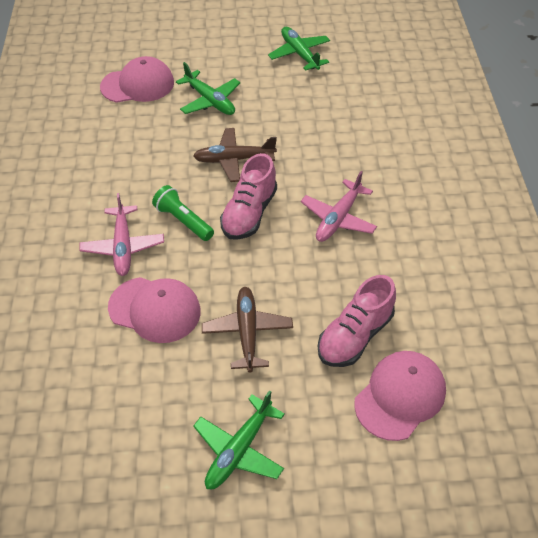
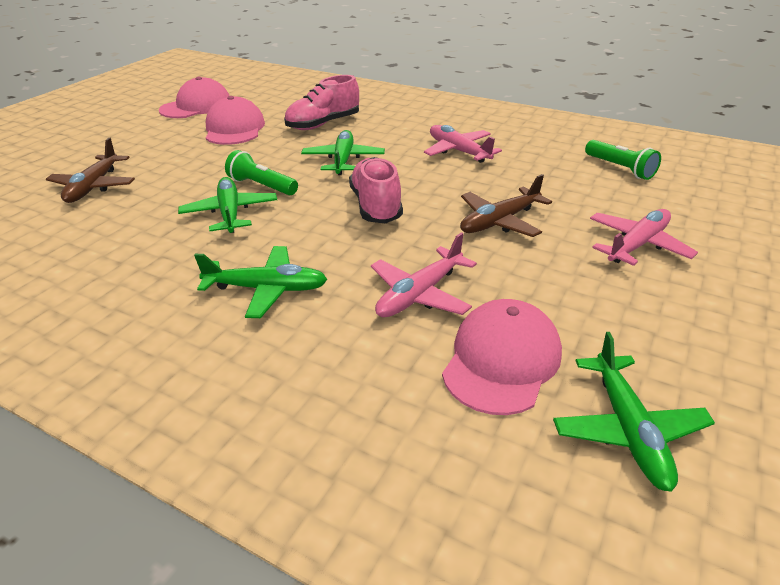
green flashlight: 1 -> 2
green plane: 3 -> 4
pink plane: 2 -> 3

